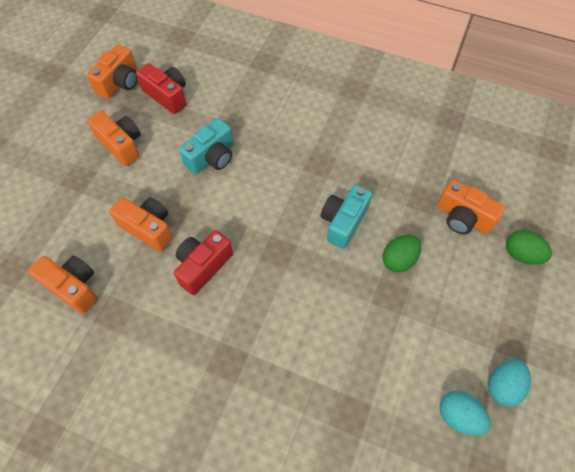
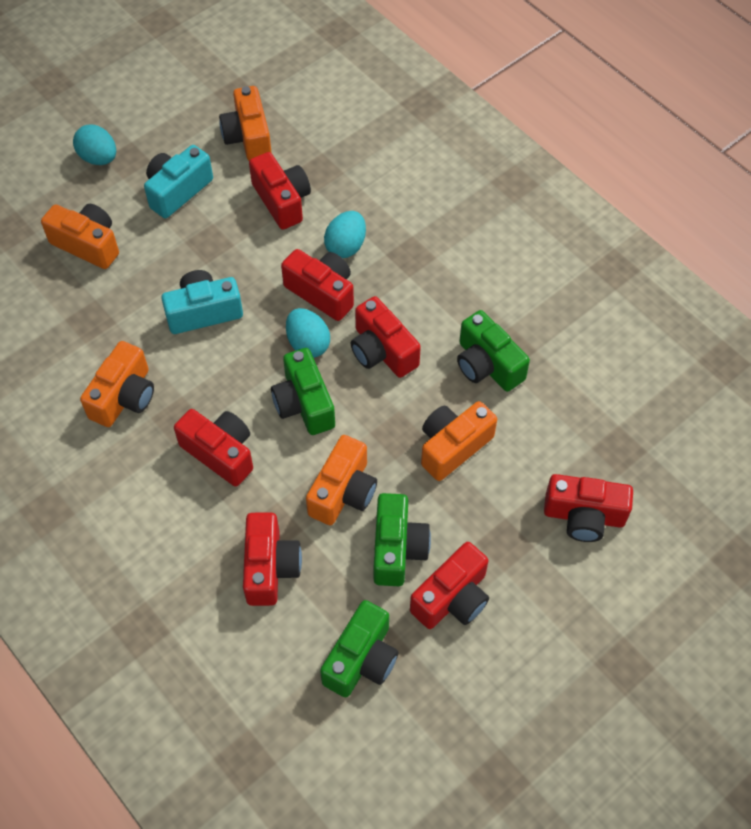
green camera: 0 -> 4
green egg: 2 -> 0
red camera: 2 -> 7
turquoise egg: 2 -> 3

